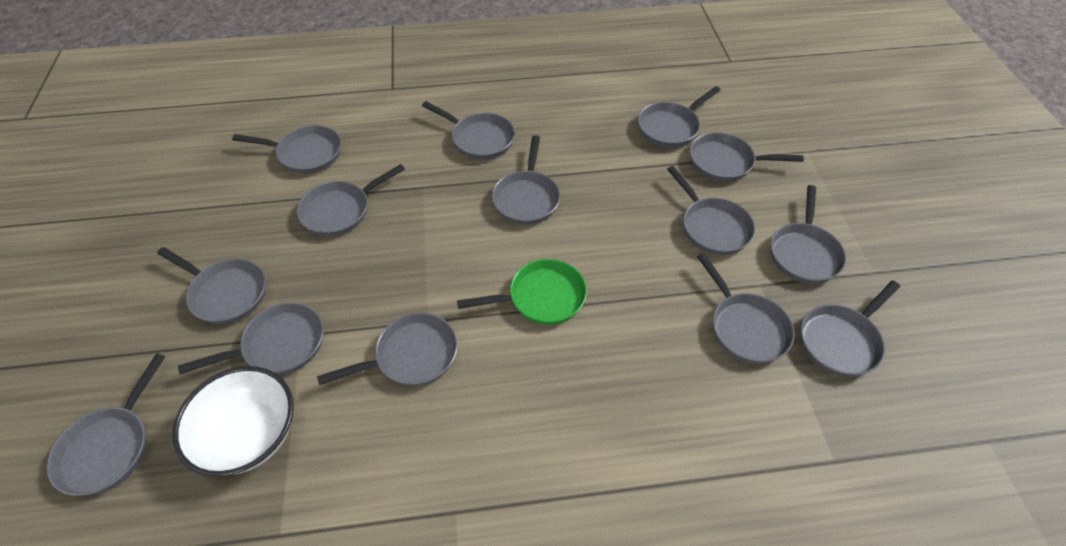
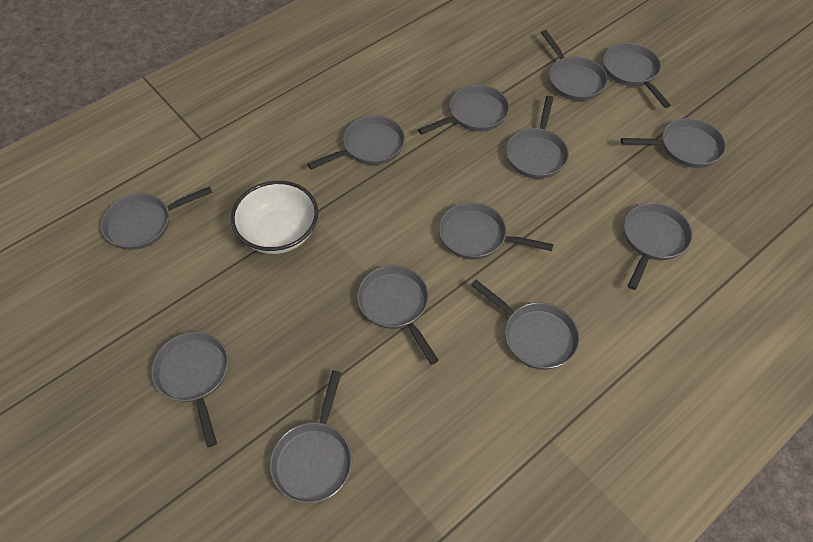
green pan: 1 -> 0
grey pan: 14 -> 13

